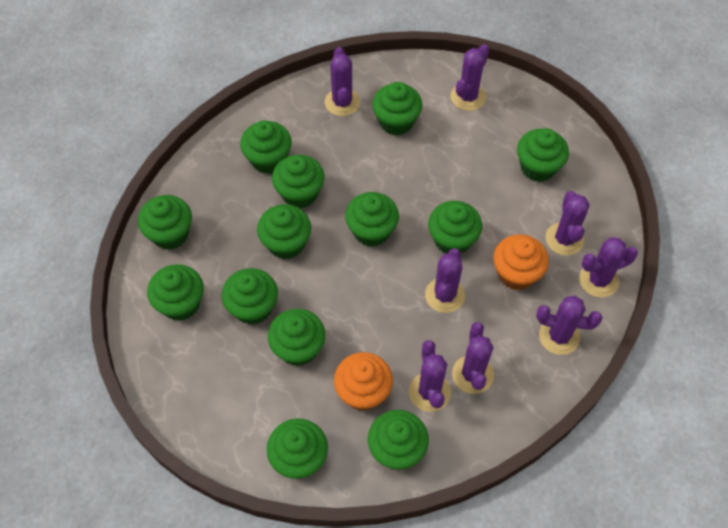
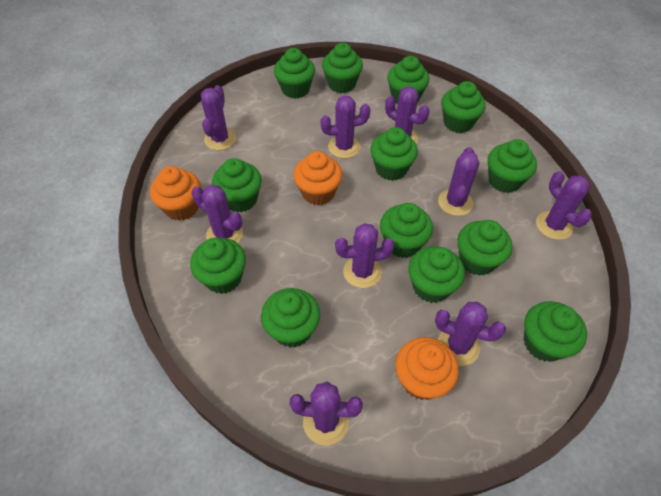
orange cupcake: 2 -> 3
purple cactus: 8 -> 9

